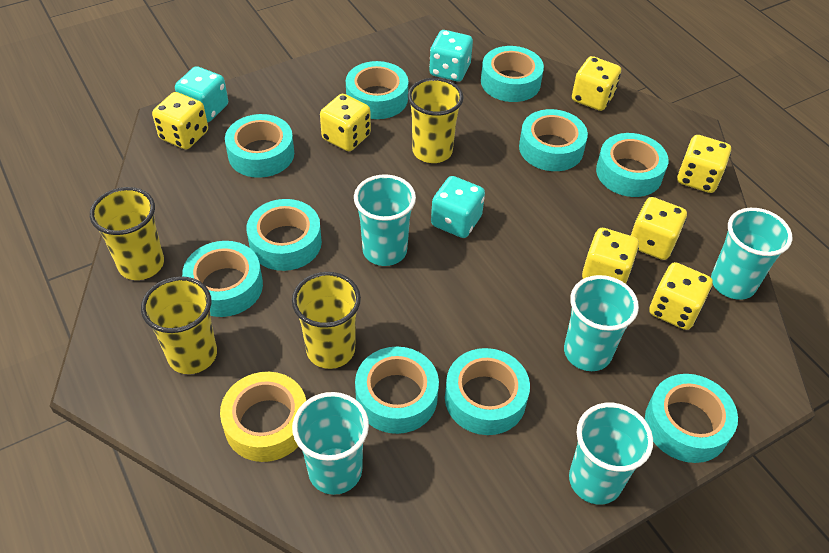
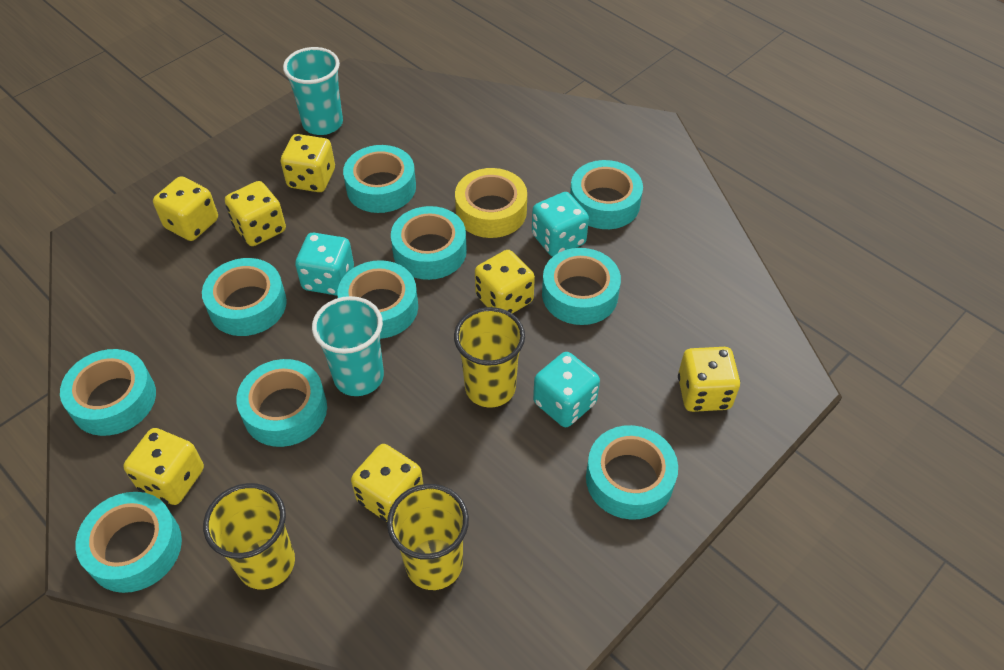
turquoise cup: 5 -> 2
yellow cup: 4 -> 3

